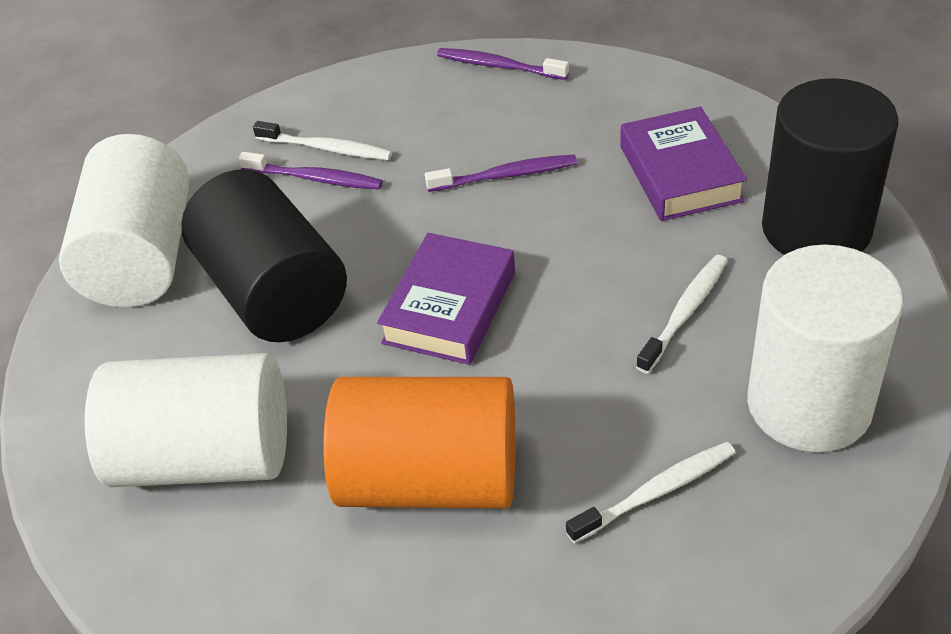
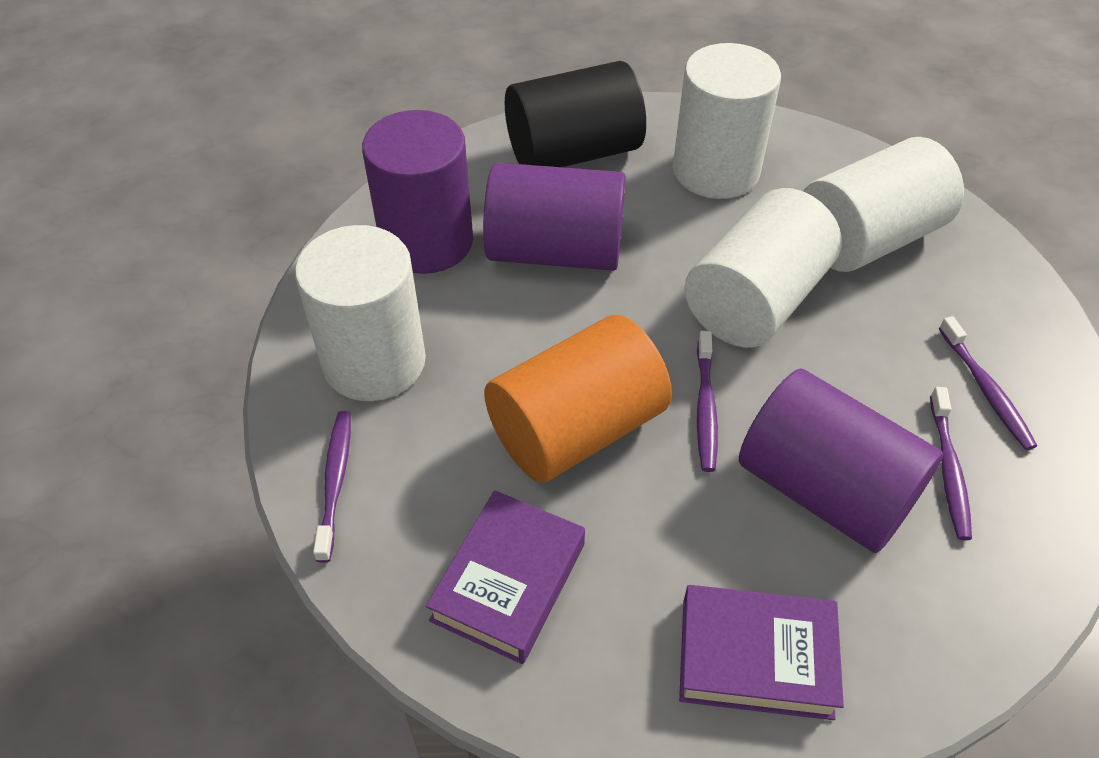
black cylinder: 2 -> 1
purple cylinder: 0 -> 3
purple toothbrush: 3 -> 4
white cylinder: 3 -> 4
white toothbrush: 3 -> 0

